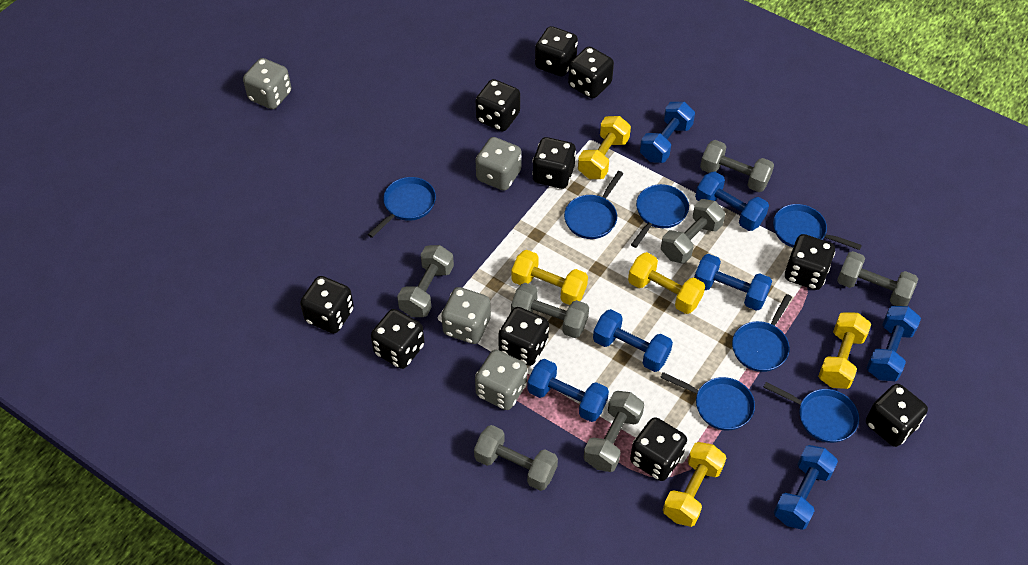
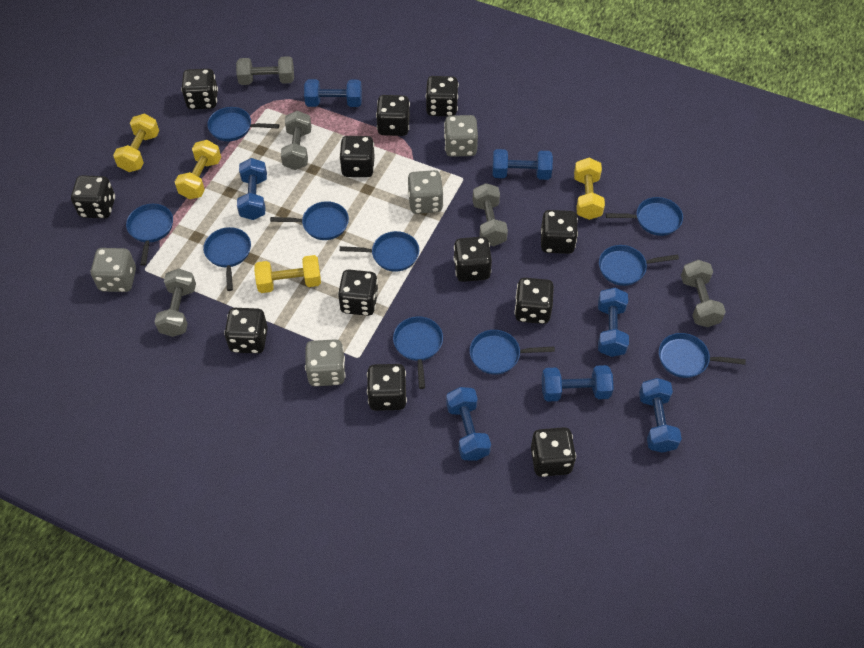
black dice: 10 -> 12
blue pan: 7 -> 10
grey dumbbell: 7 -> 5
yellow dumbbell: 5 -> 4

